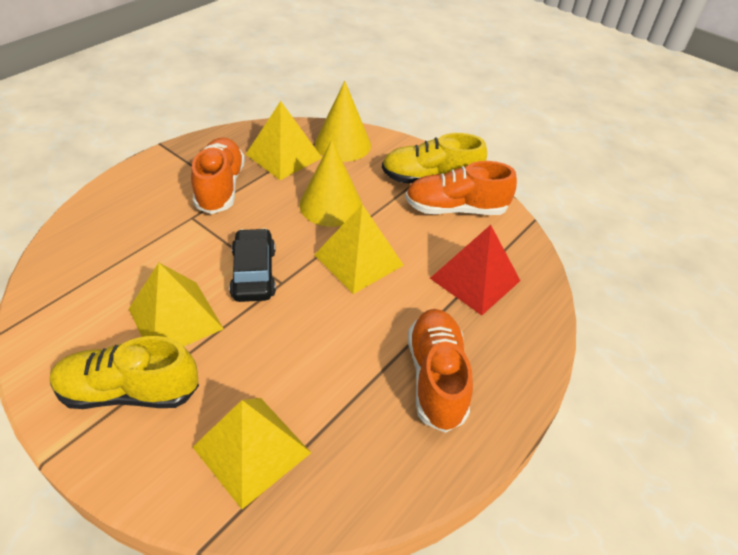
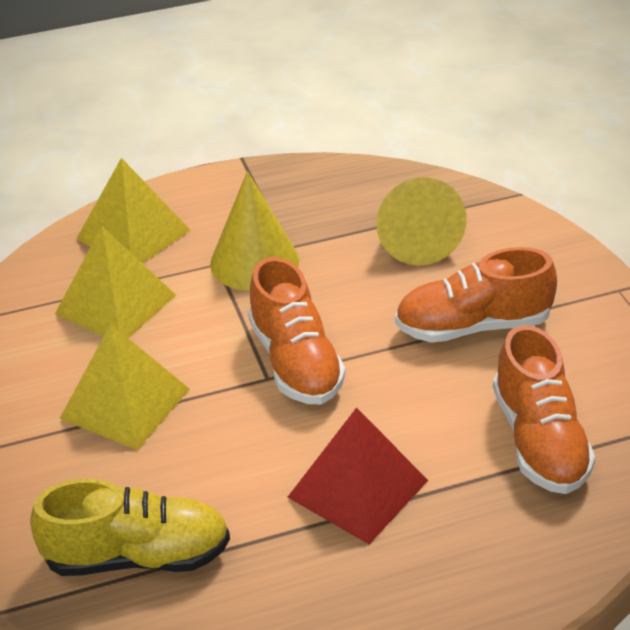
black car: 1 -> 0
yellow pyramid: 4 -> 3
yellow shoe: 2 -> 1

